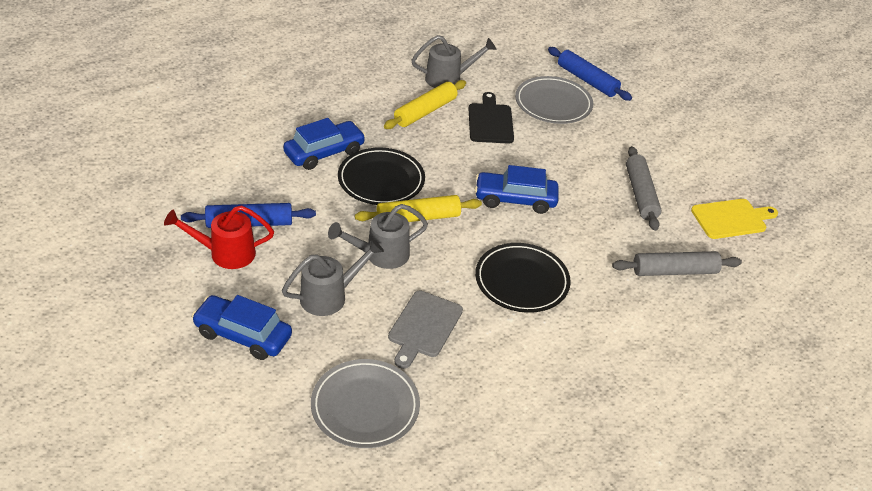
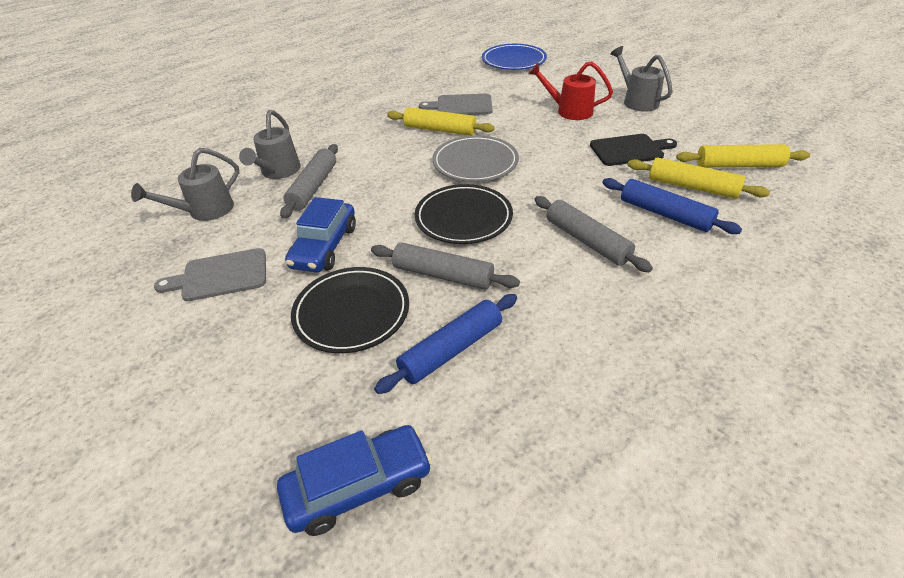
blue car: 3 -> 2
blue plate: 0 -> 1
grey cutting board: 1 -> 2
grey plate: 2 -> 1
grey rolling pin: 2 -> 3
yellow cutting board: 1 -> 0
yellow rolling pin: 2 -> 3

